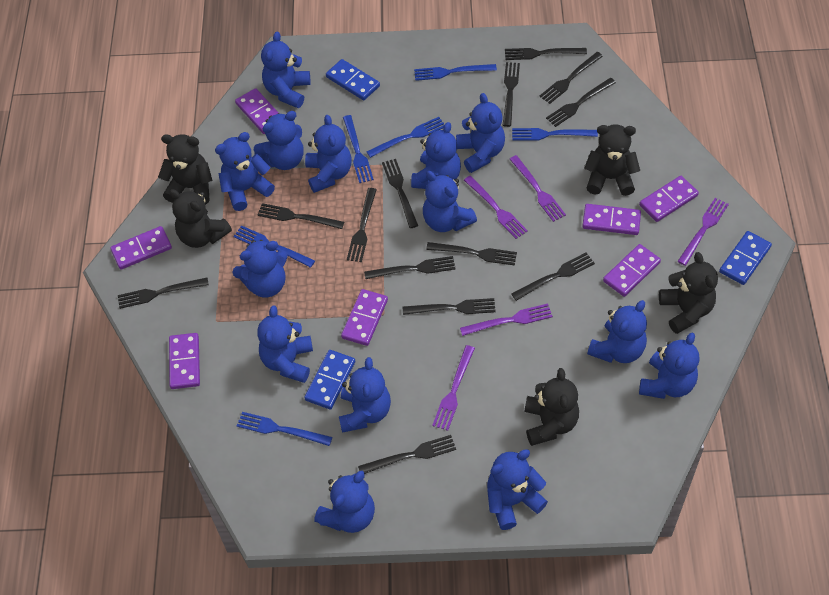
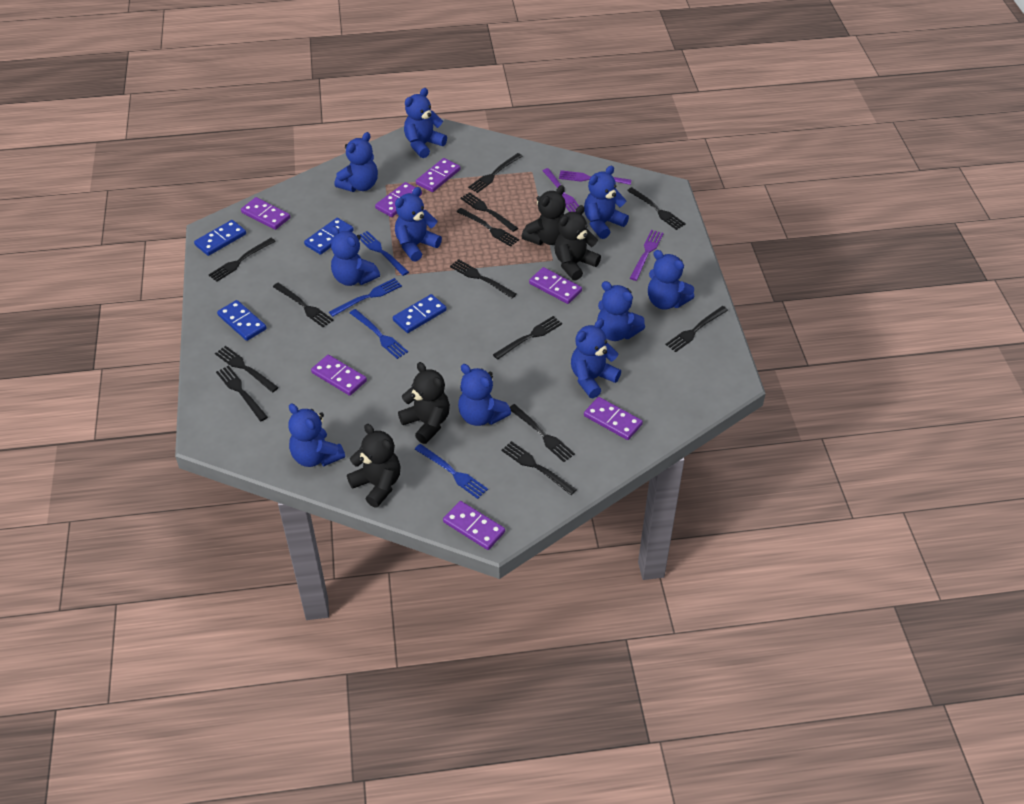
black teddy bear: 5 -> 4
blue domino: 3 -> 4
blue fork: 6 -> 4
blue teddy bear: 14 -> 10
purple fork: 5 -> 3

